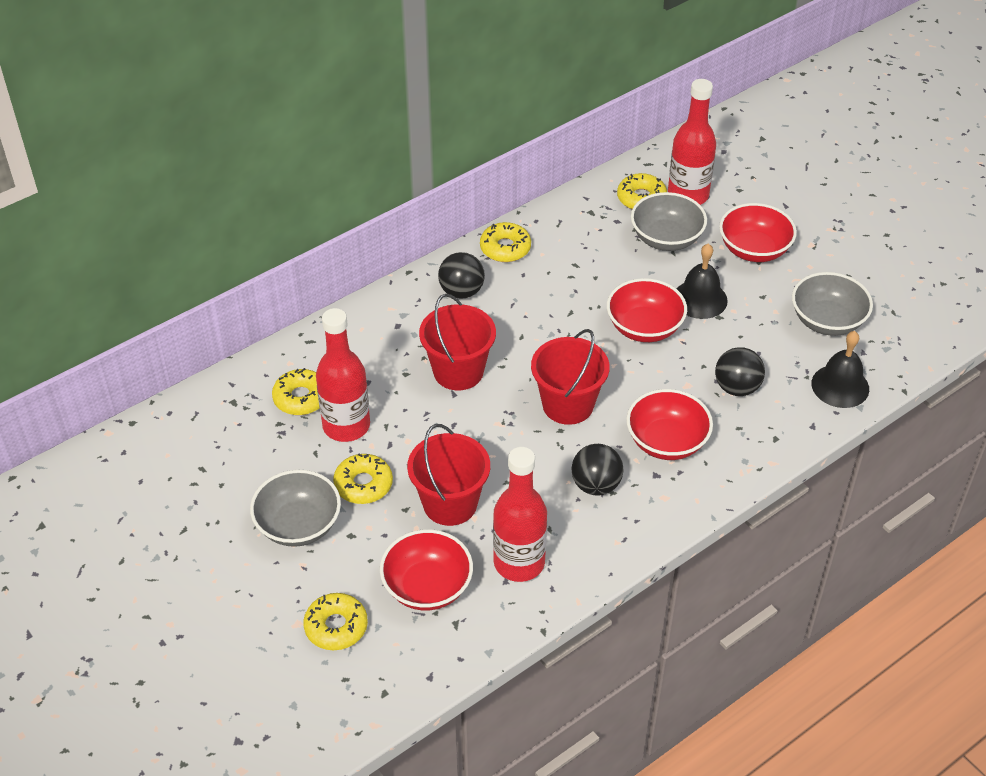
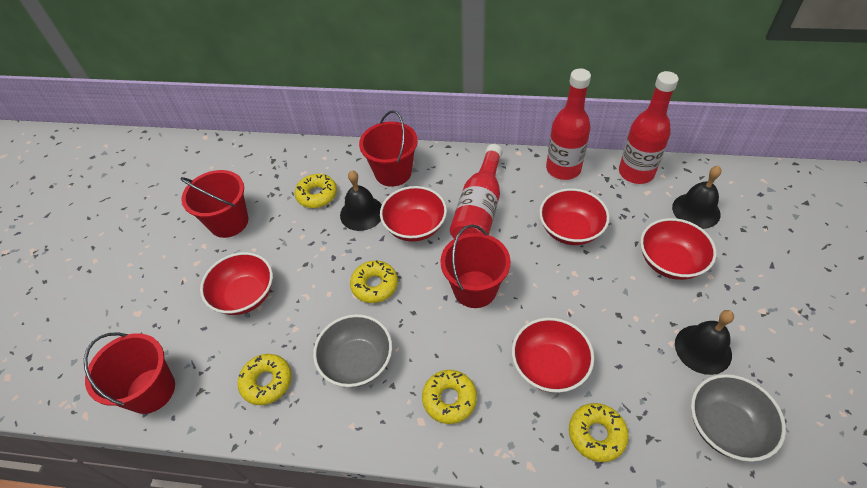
black ball: 3 -> 0
black bell: 2 -> 3
grey bowl: 3 -> 2
red bowl: 4 -> 5
red bucket: 3 -> 4

